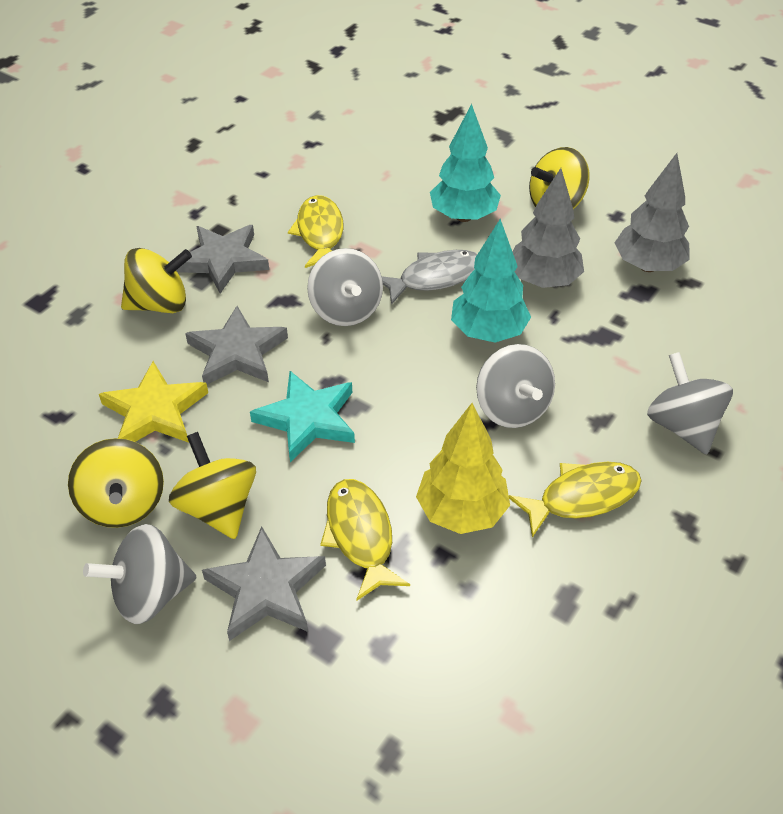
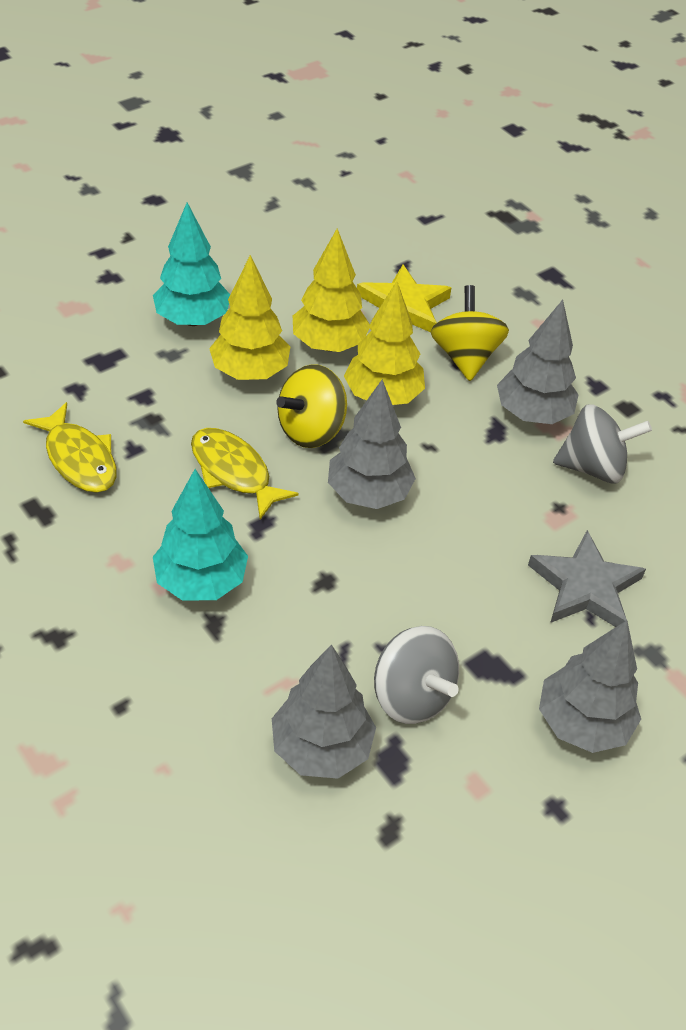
grey fish: 1 -> 0
grey spinning top: 4 -> 2
grey star: 3 -> 1
grey tree: 2 -> 4
turquoise star: 1 -> 0
yellow fish: 3 -> 2
yellow spinning top: 4 -> 2
yellow tree: 1 -> 3

